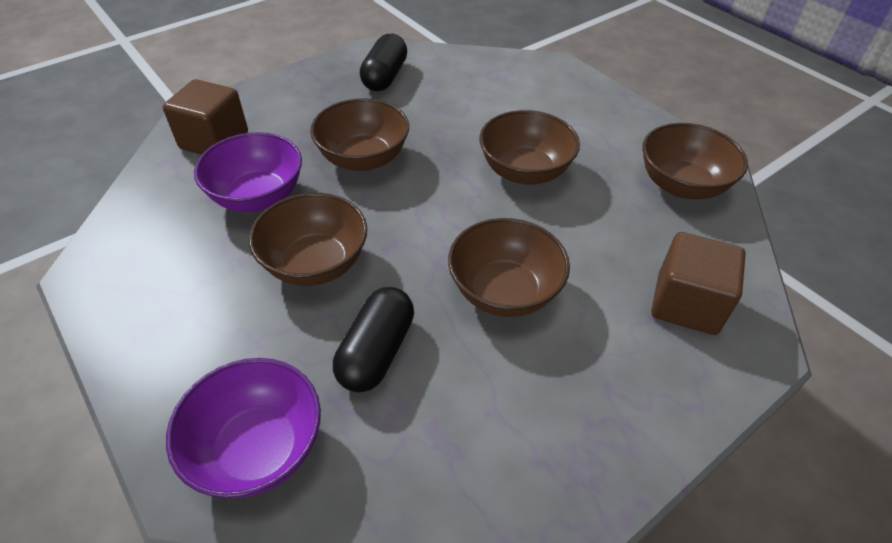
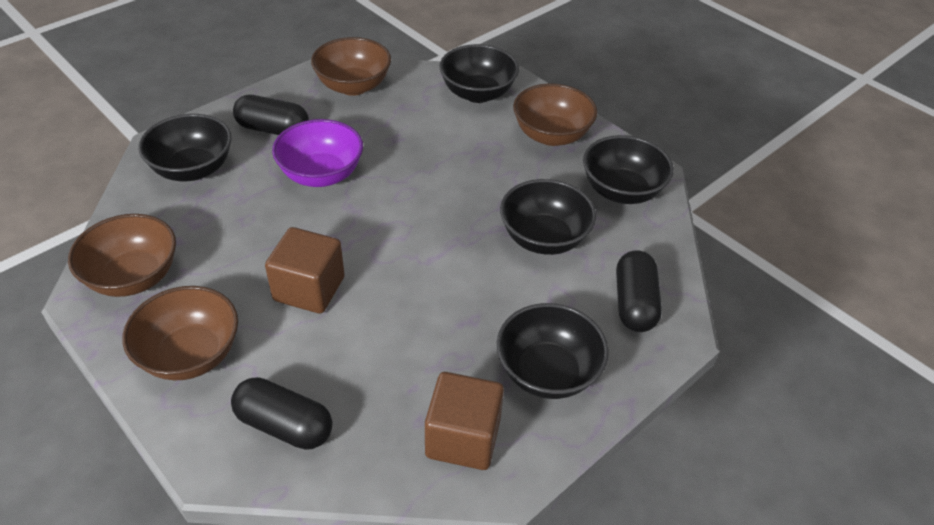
black bowl: 0 -> 5
black capsule: 2 -> 3
brown bowl: 5 -> 4
purple bowl: 2 -> 1

